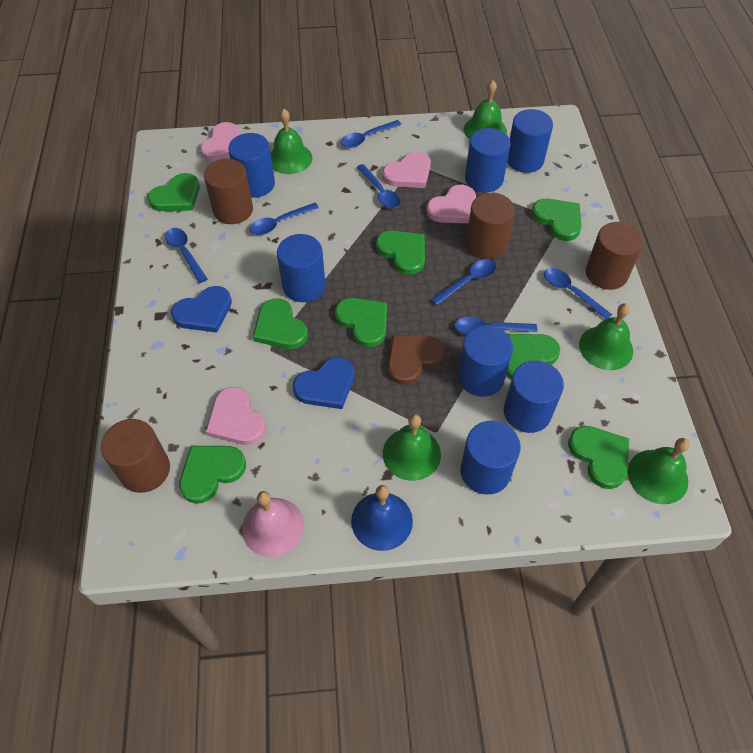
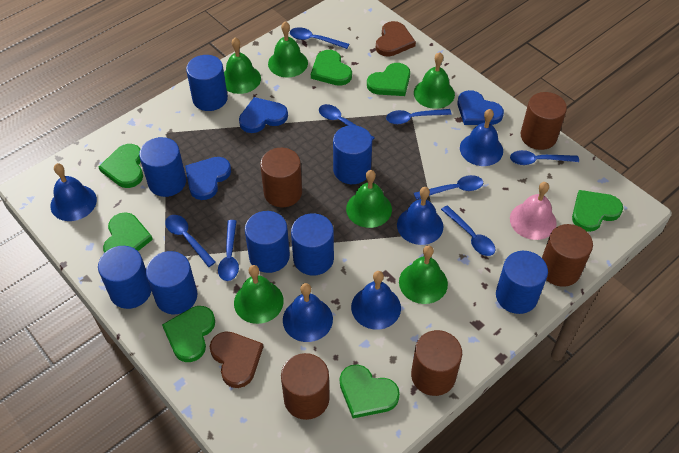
blue bell: 1 -> 5
blue cylinder: 7 -> 8
blue heart: 2 -> 3
blue spoon: 7 -> 8
brown cylinder: 4 -> 5
brown heart: 1 -> 2
green bell: 5 -> 6
green heart: 8 -> 7
pink heart: 4 -> 0

